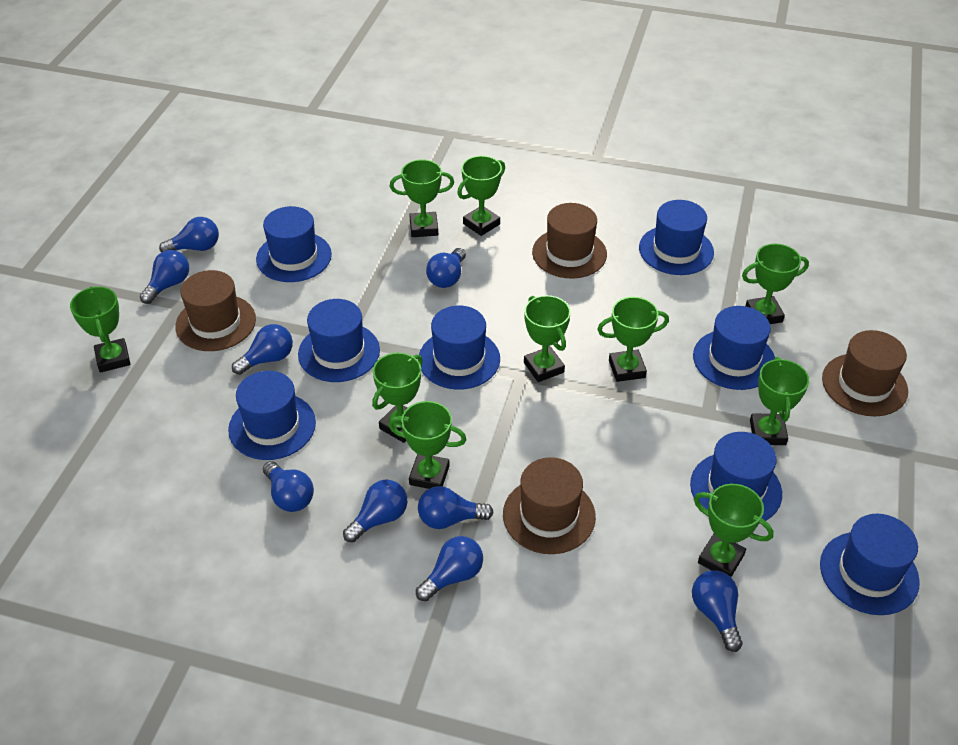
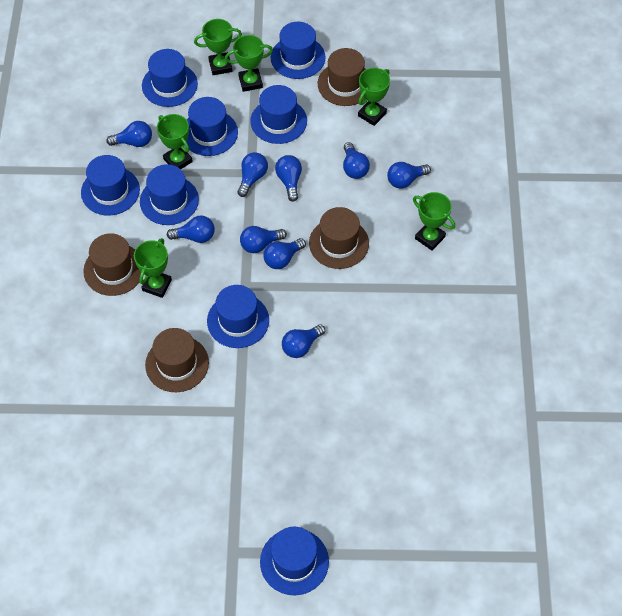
green trophy: 10 -> 6

